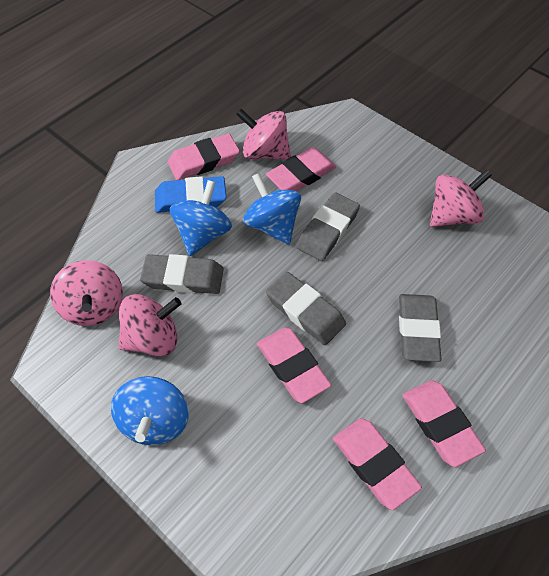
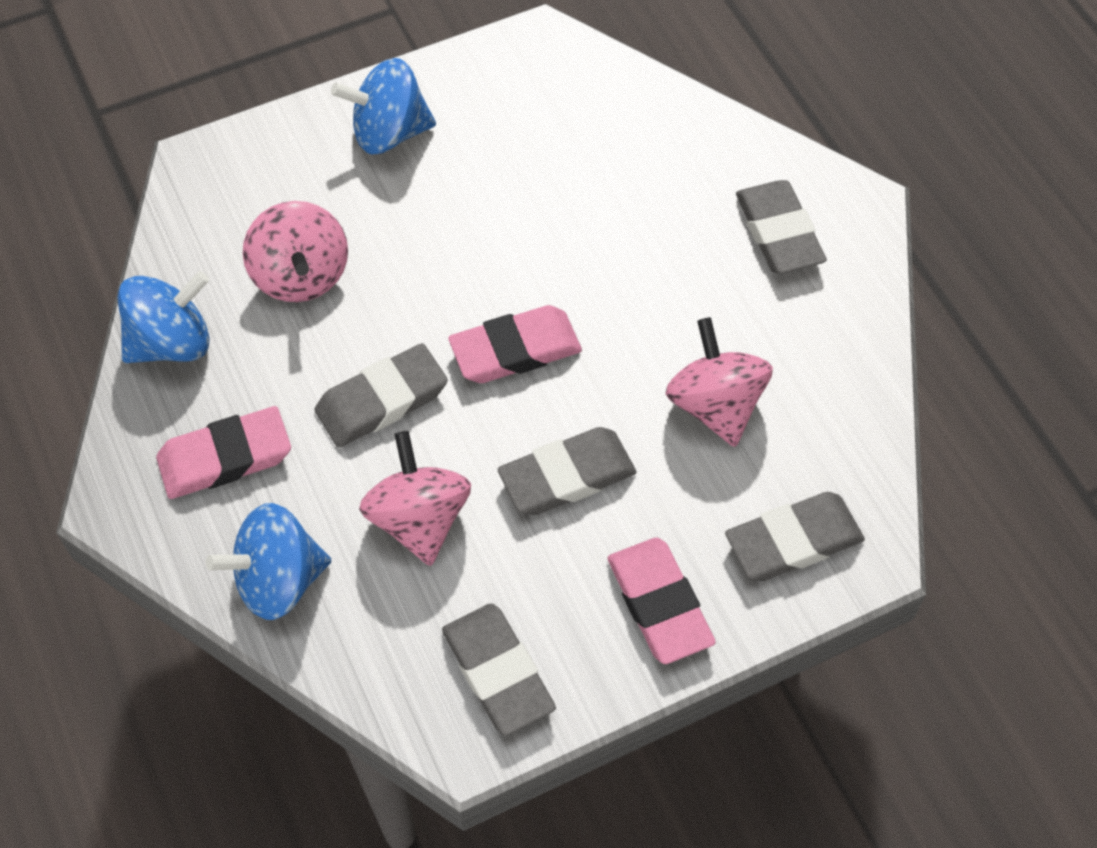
blue eraser: 1 -> 0
grey eraser: 4 -> 5
pink eraser: 5 -> 3
pink spinning top: 4 -> 3

